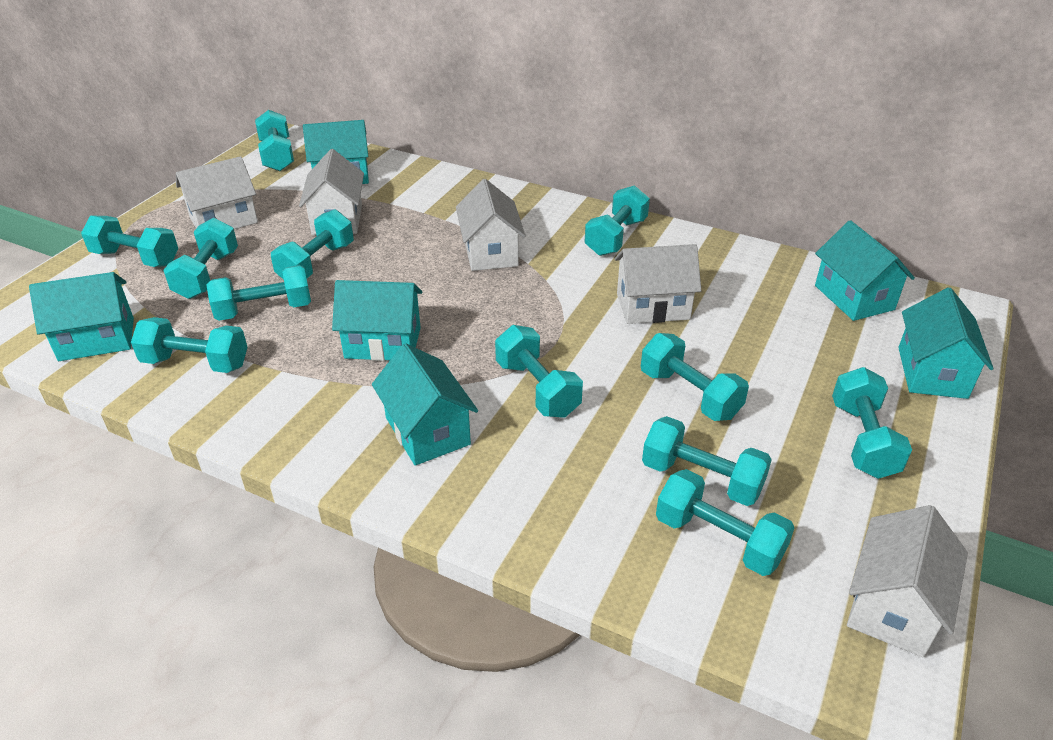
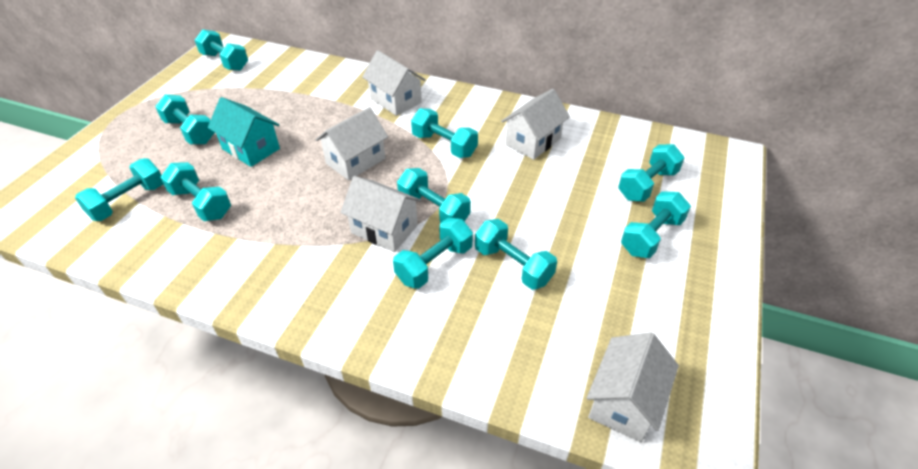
turquoise dumbbell: 12 -> 10
turquoise house: 6 -> 1

